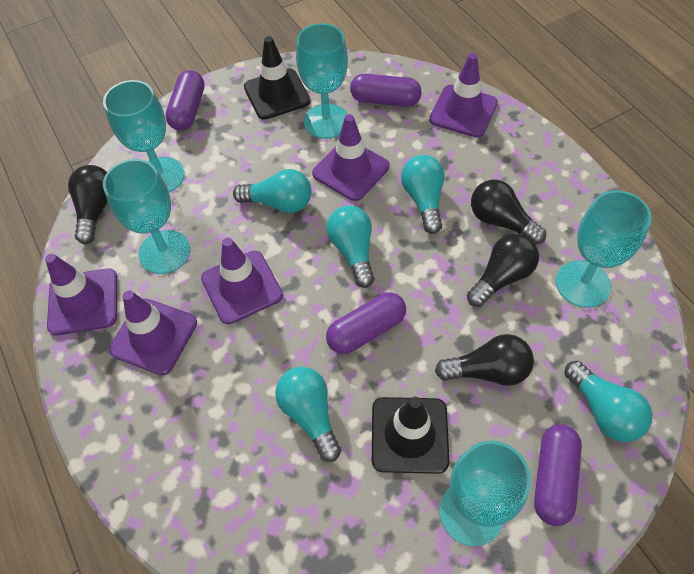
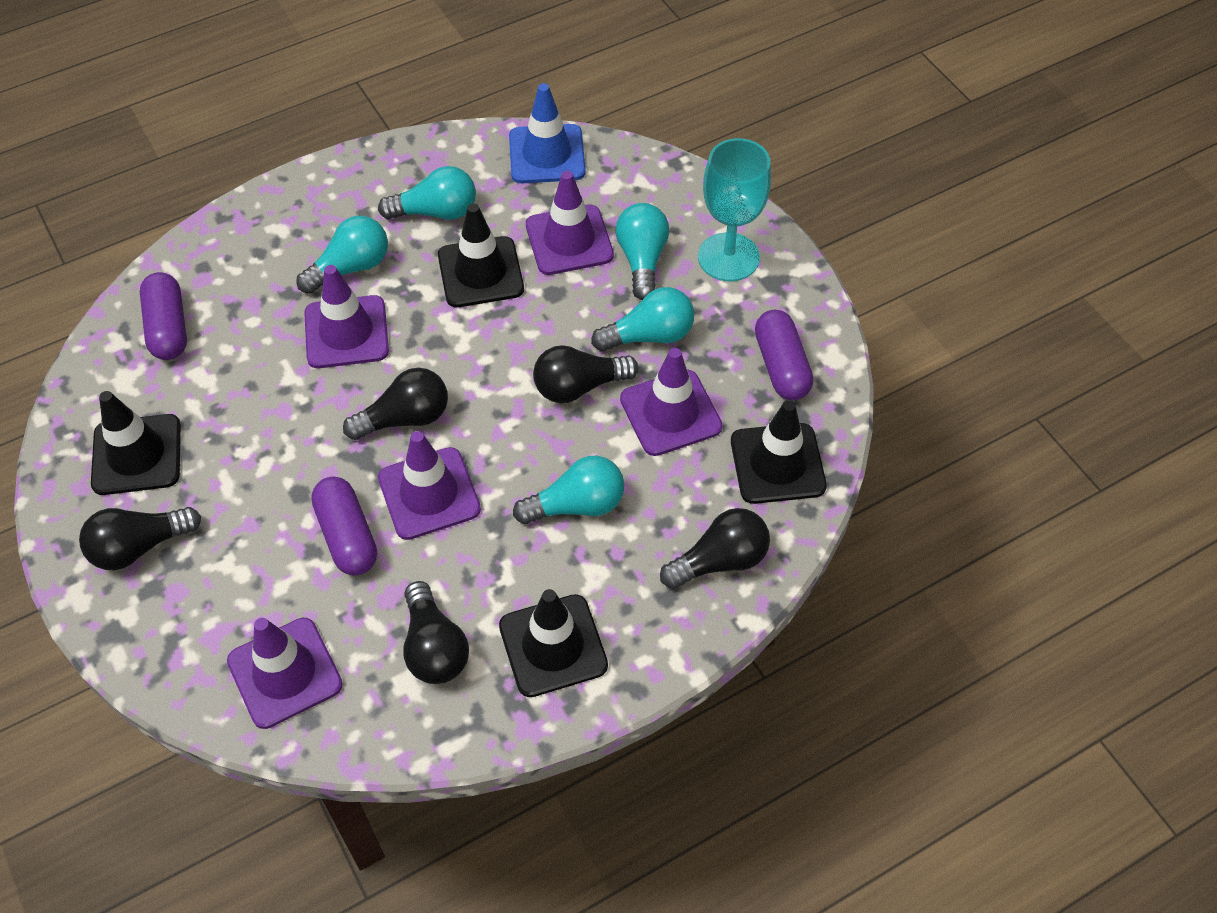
black light bulb: 4 -> 5
black traffic cone: 2 -> 4
blue traffic cone: 0 -> 1
purple capsule: 4 -> 3
turquoise goblet: 5 -> 1

